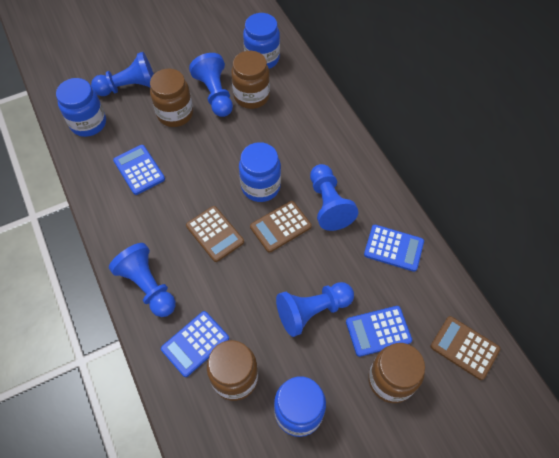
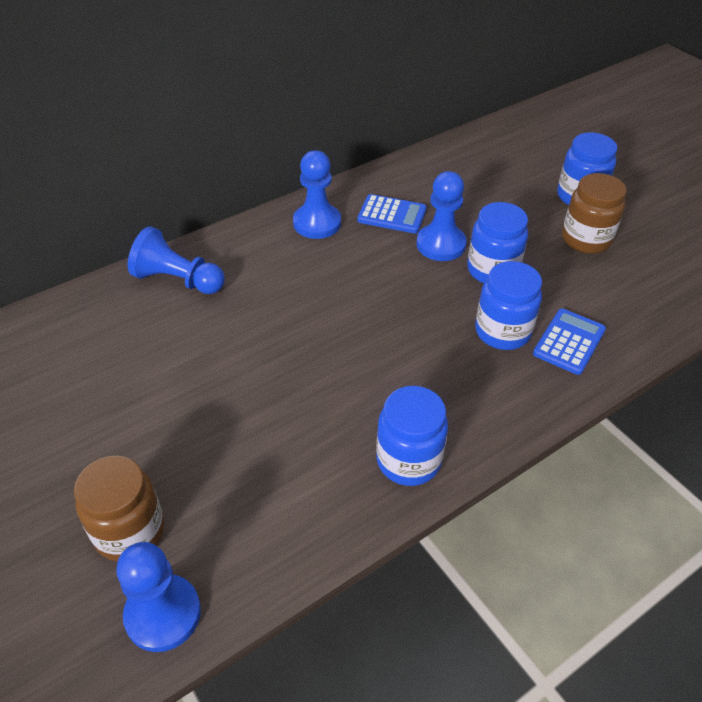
blue calculator: 4 -> 2
blue pawn: 5 -> 4
brown calculator: 3 -> 0
brown jar: 4 -> 2

